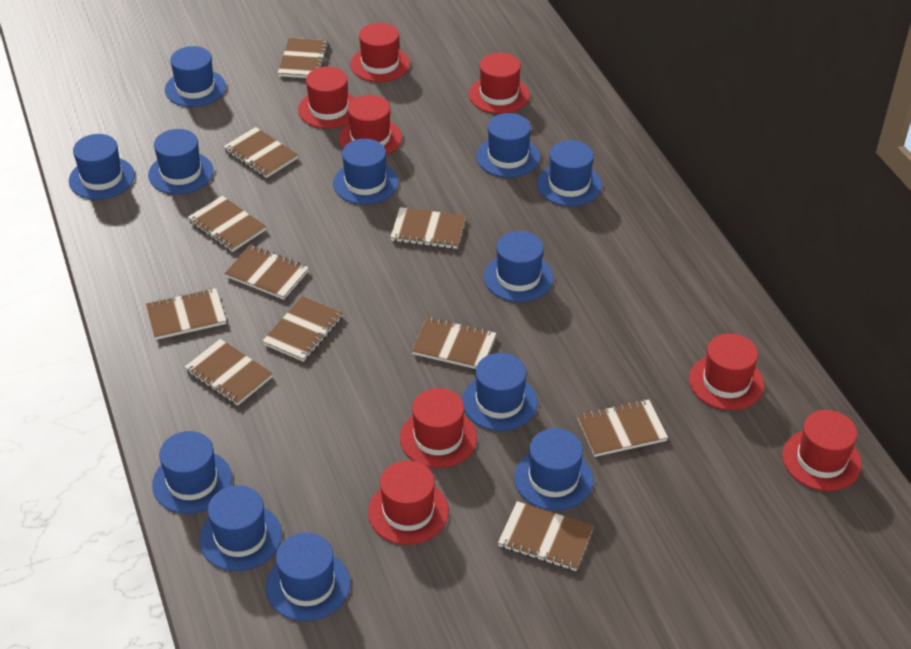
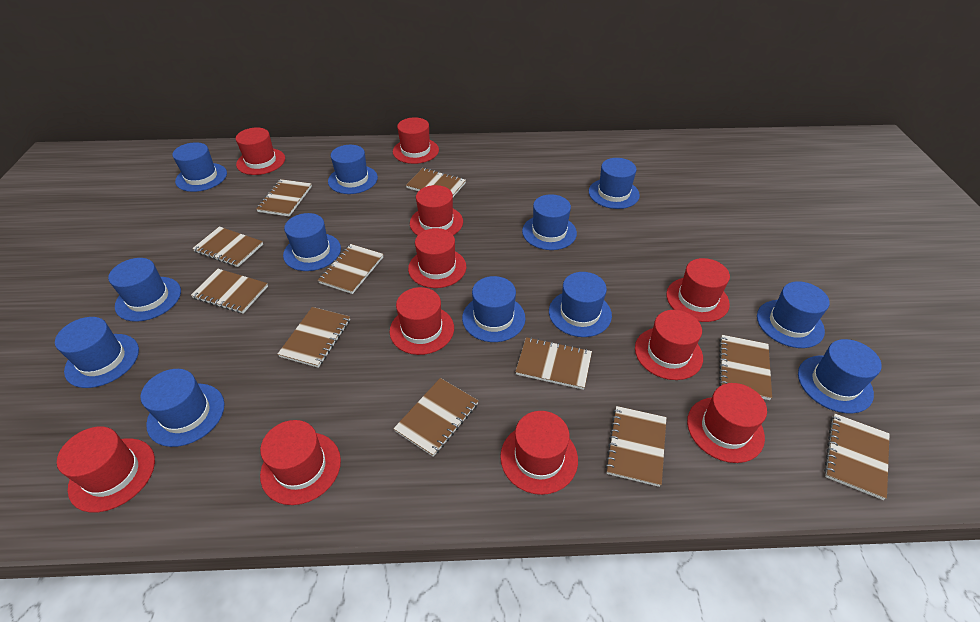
red hat: 8 -> 11

